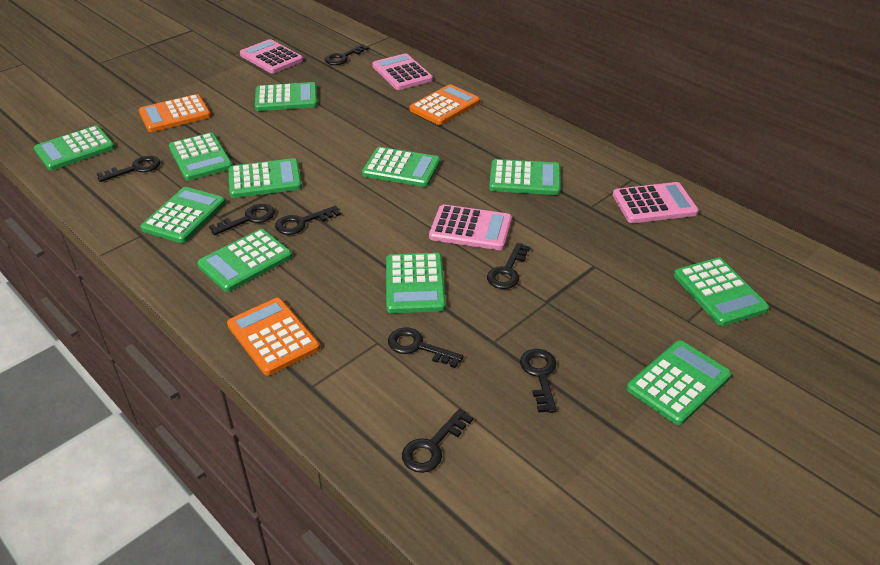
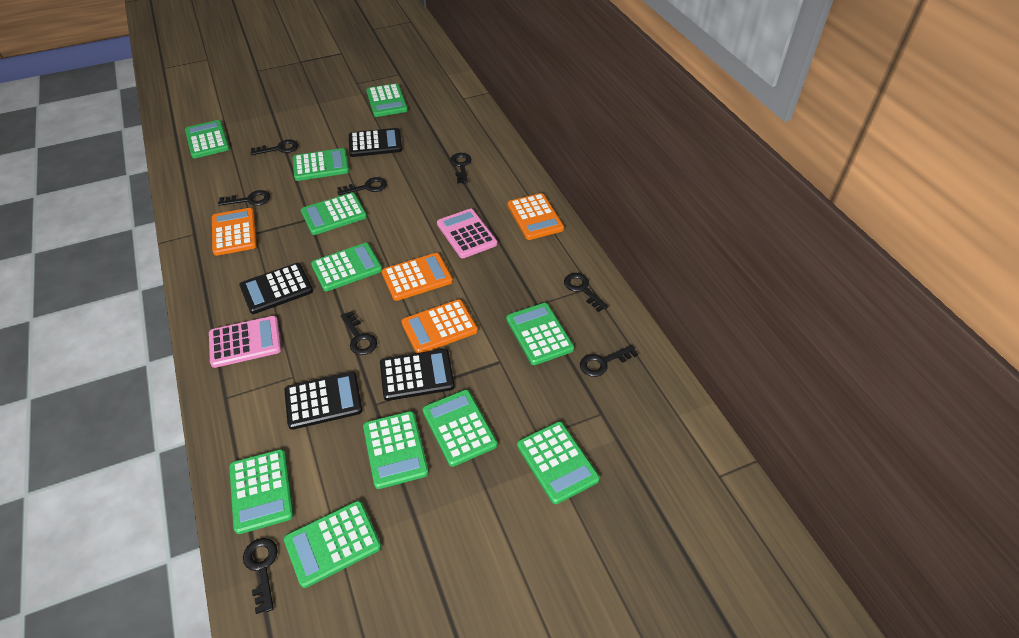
black calculator: 0 -> 4
orange calculator: 3 -> 4
pink calculator: 4 -> 2

